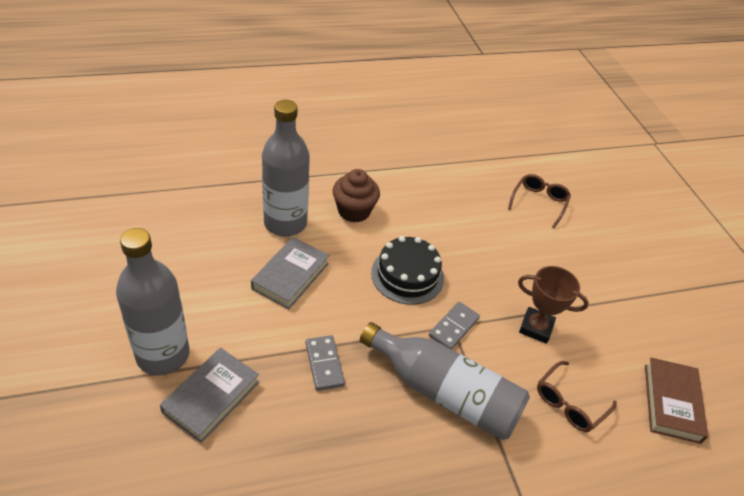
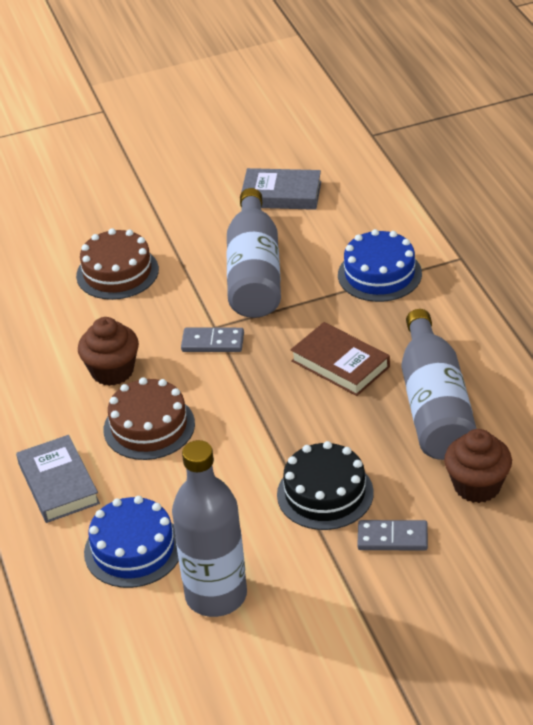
blue cake: 0 -> 2
brown cake: 0 -> 2
brown cupcake: 1 -> 2
brown glasses: 2 -> 0
brown trophy: 1 -> 0

